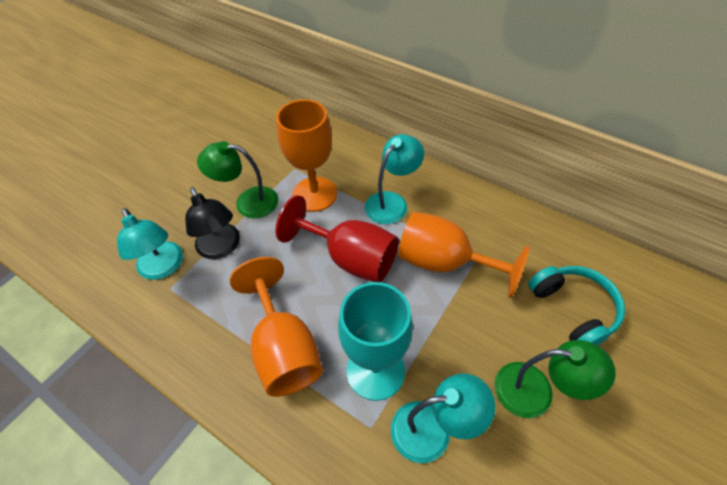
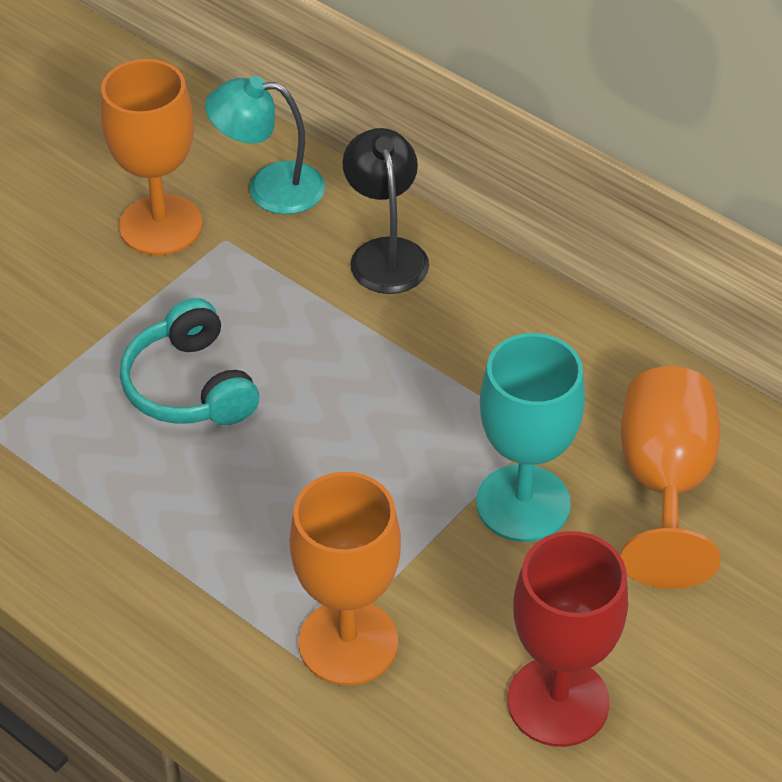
green lamp: 2 -> 0
turquoise lamp: 3 -> 1

